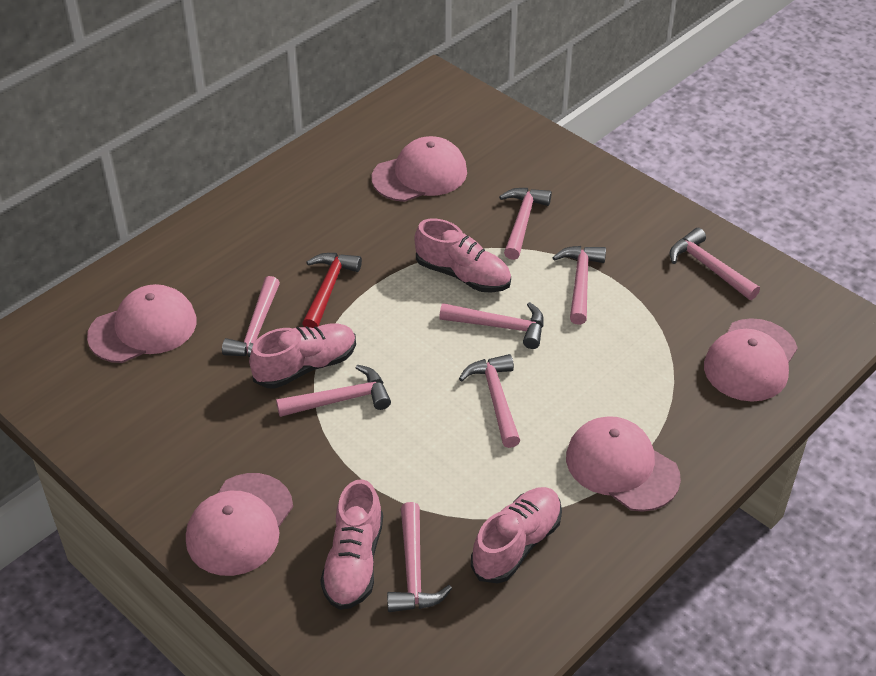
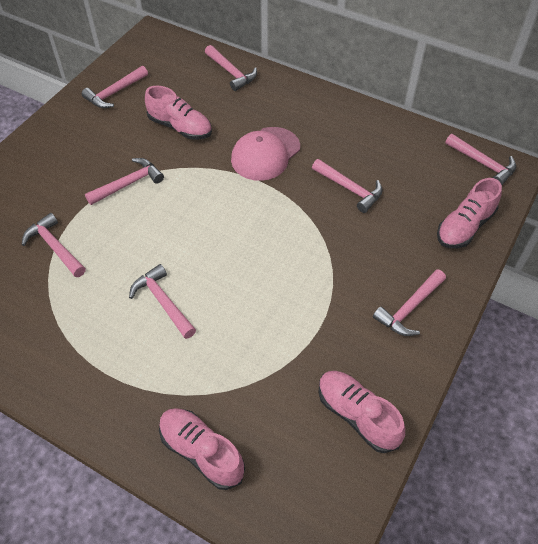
pink cap: 5 -> 1
red hammer: 1 -> 0

